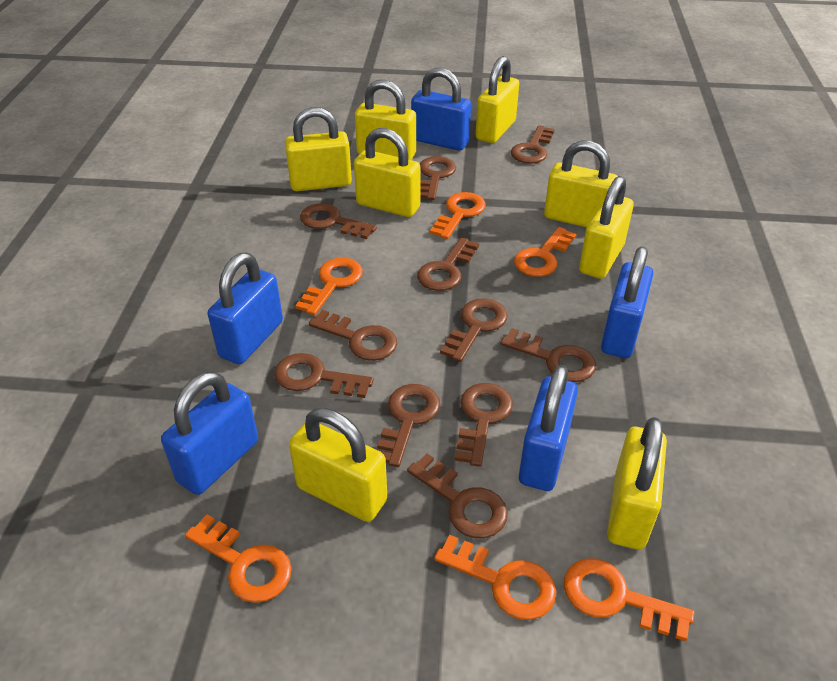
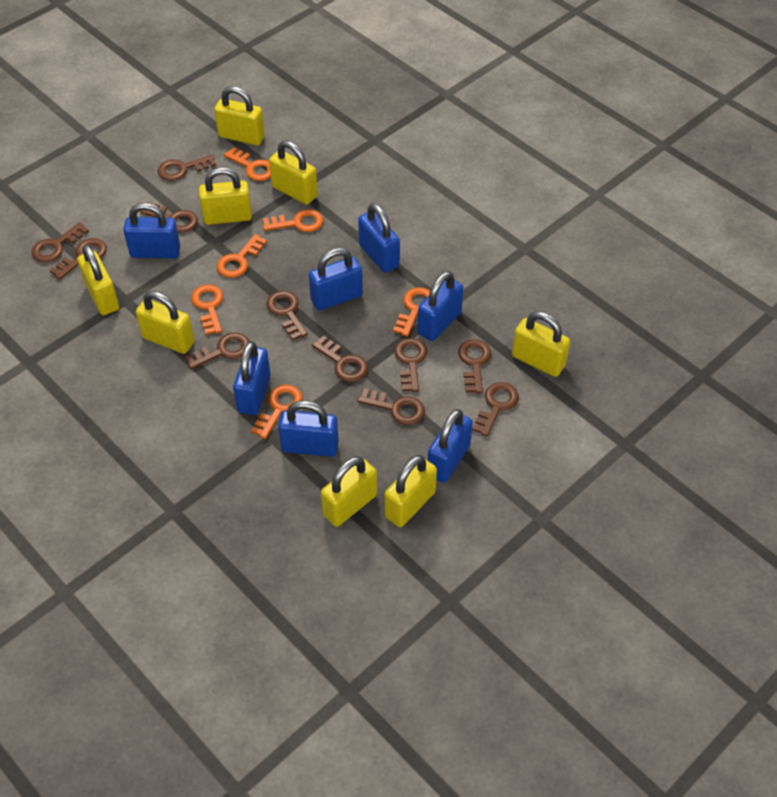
blue padlock: 5 -> 7

